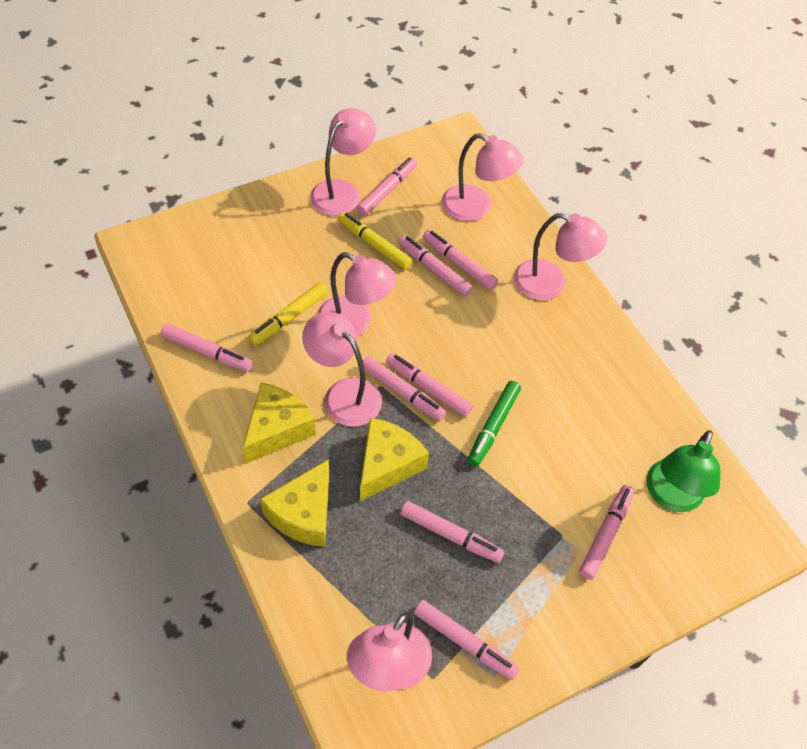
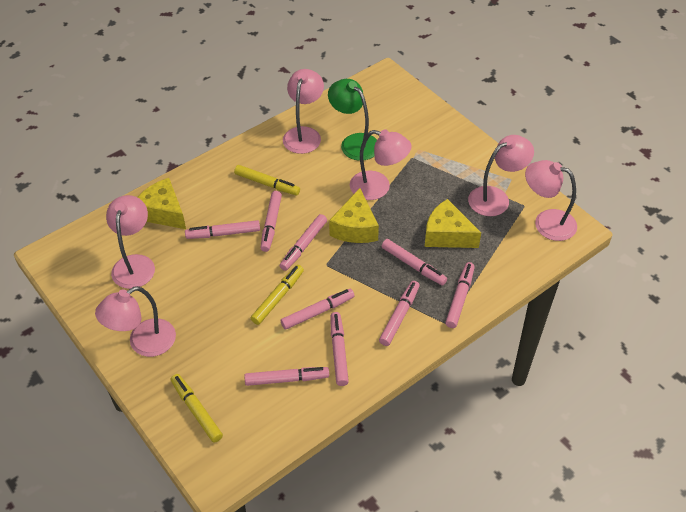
green marker: 1 -> 0
yellow marker: 2 -> 3

